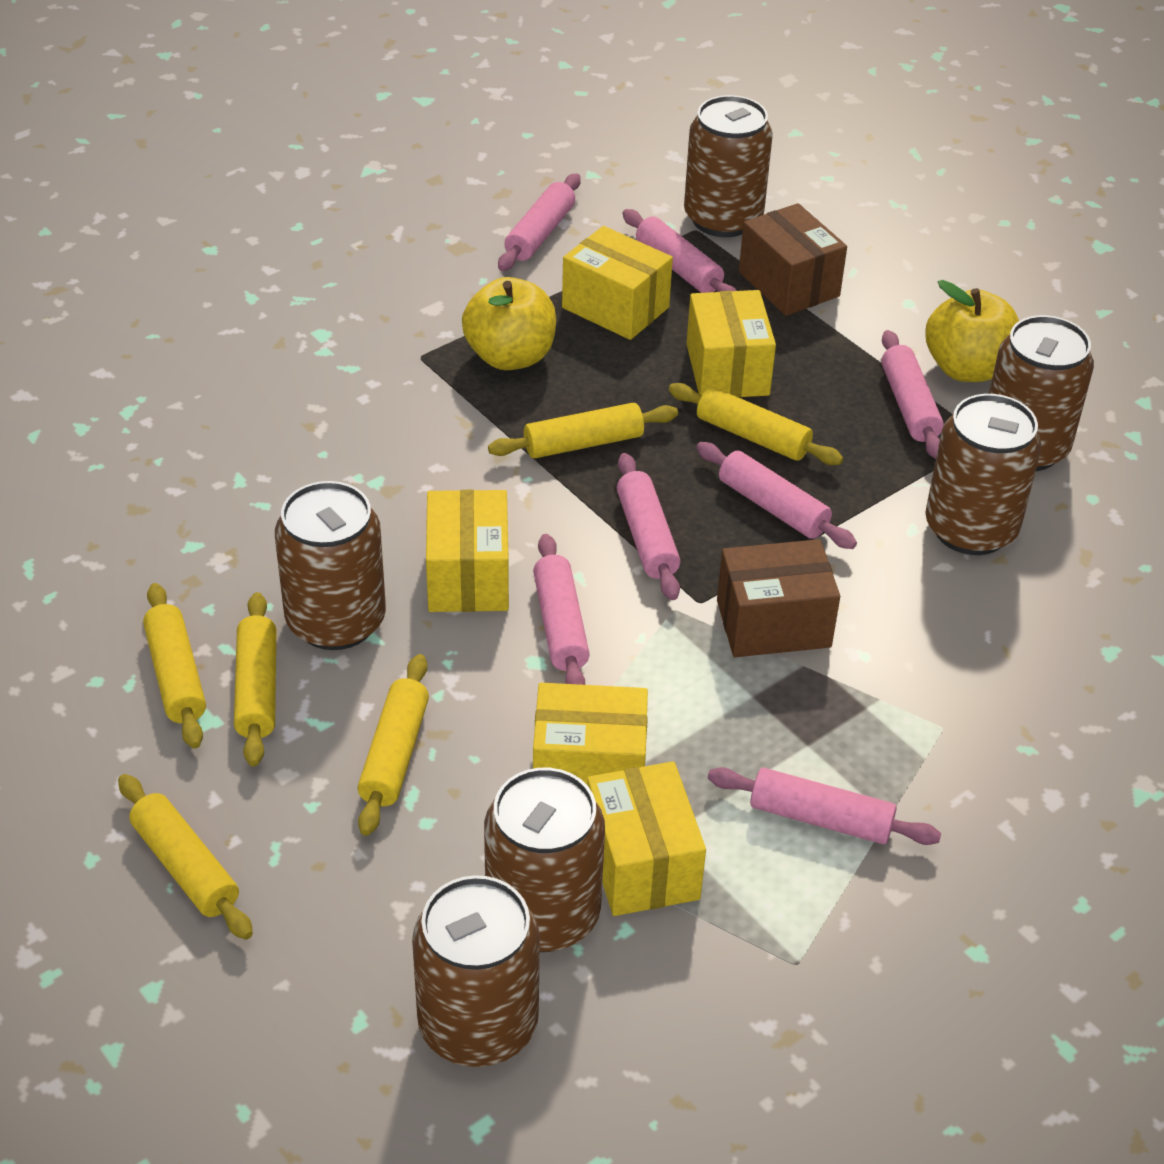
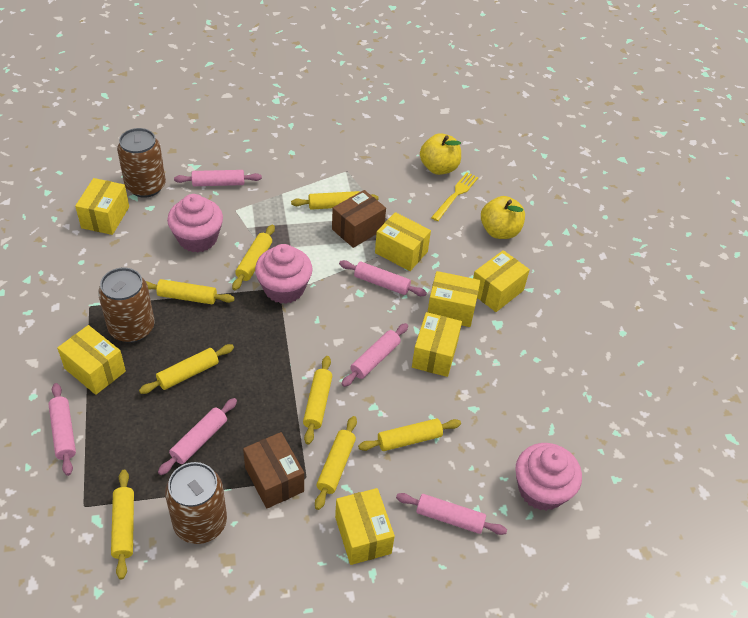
brown can: 6 -> 3
pink cupcake: 0 -> 3
pink rolling pin: 7 -> 6
yellow box: 5 -> 7
yellow fork: 0 -> 1
yellow rolling pin: 6 -> 8

